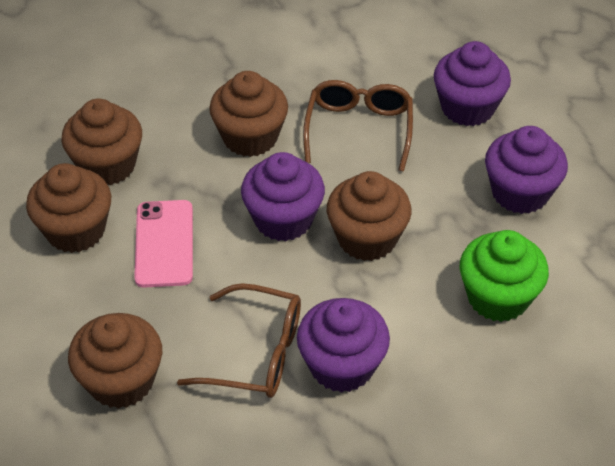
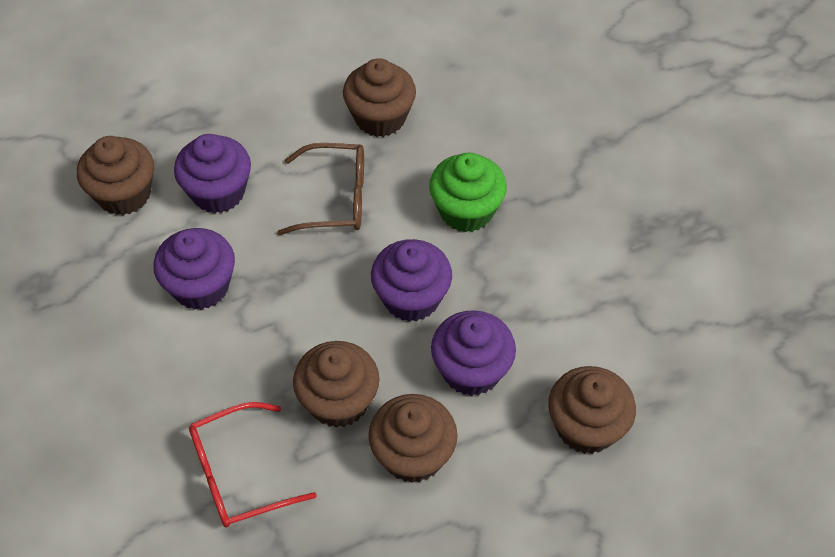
brown glasses: 2 -> 1
pink phone: 1 -> 0
red glasses: 0 -> 1

